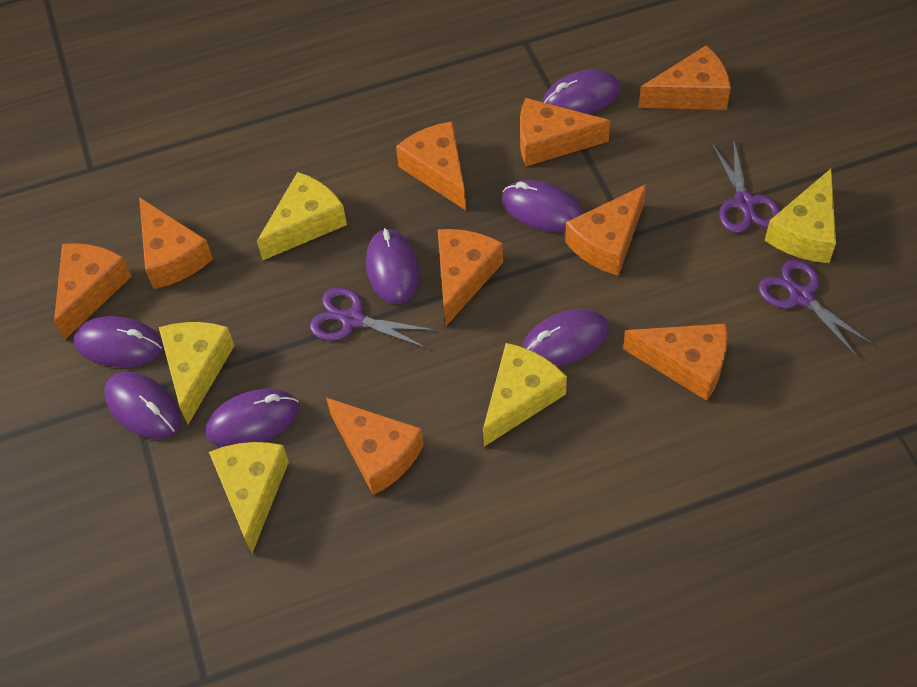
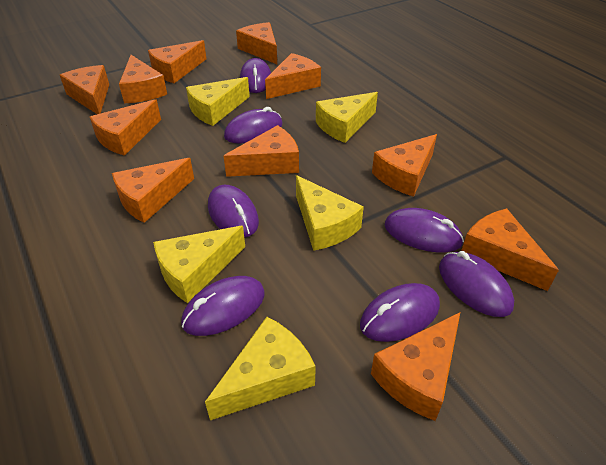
orange cheese: 9 -> 11
purple scissors: 3 -> 0

